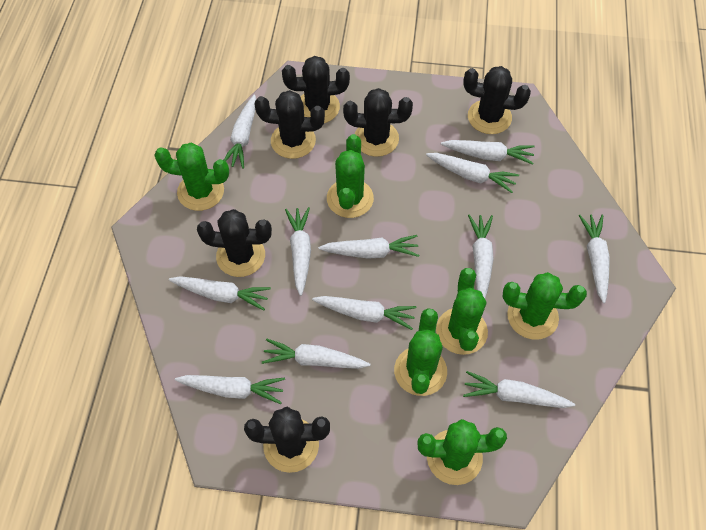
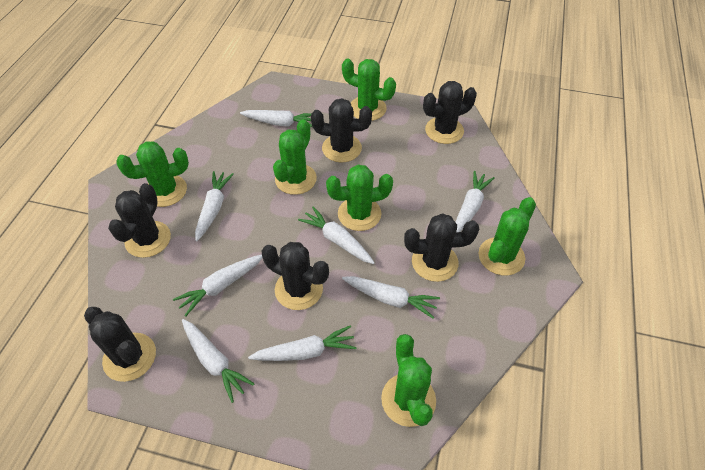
white carrot: 12 -> 8

